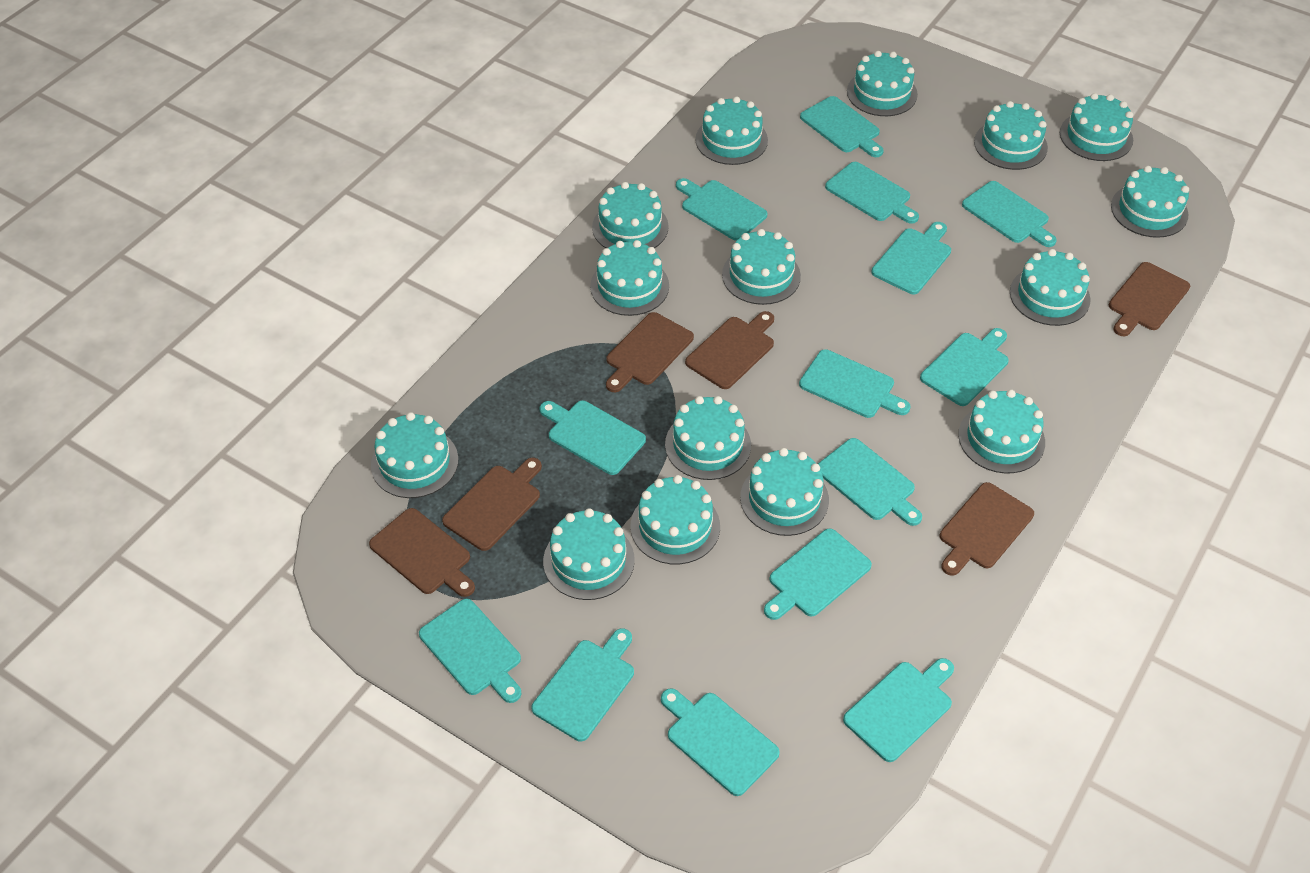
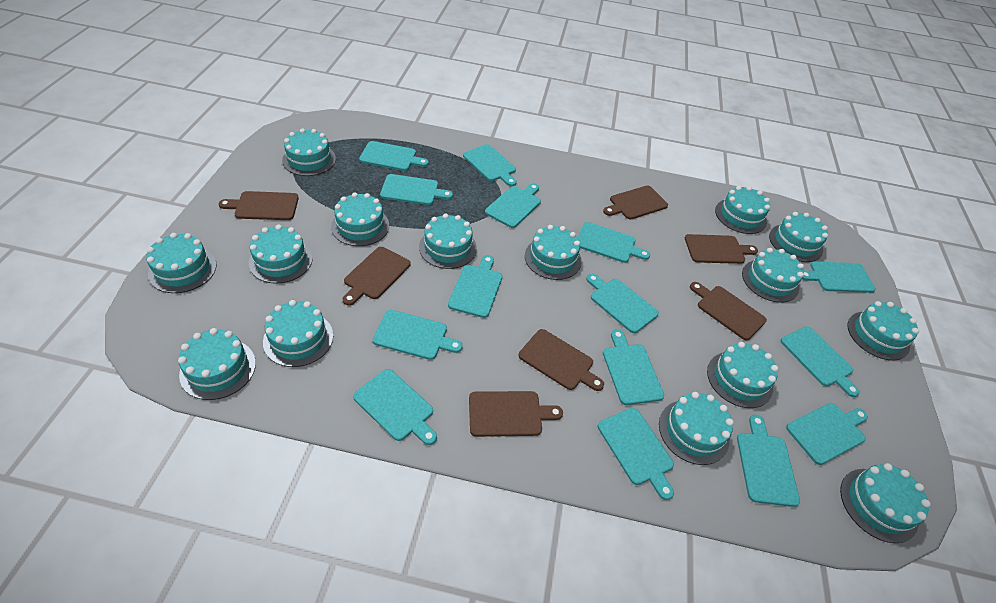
brown cutting board: 6 -> 7
turquoise cutting board: 14 -> 15

